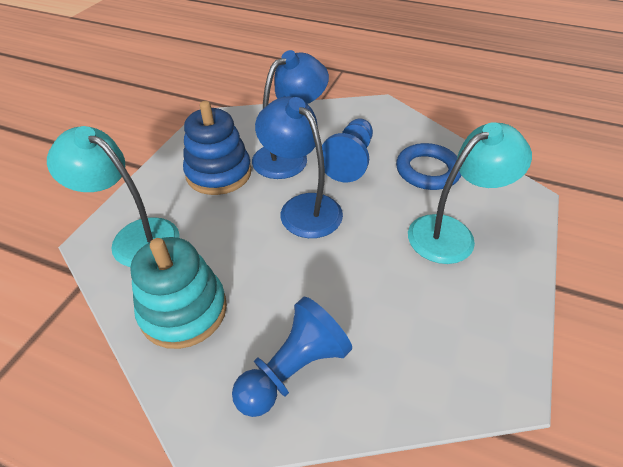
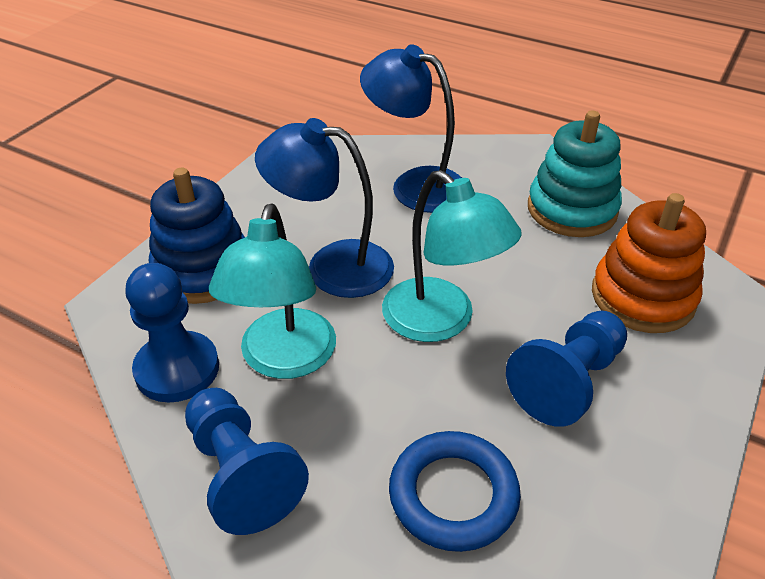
blue pawn: 2 -> 3
orange stacking toy: 0 -> 1

